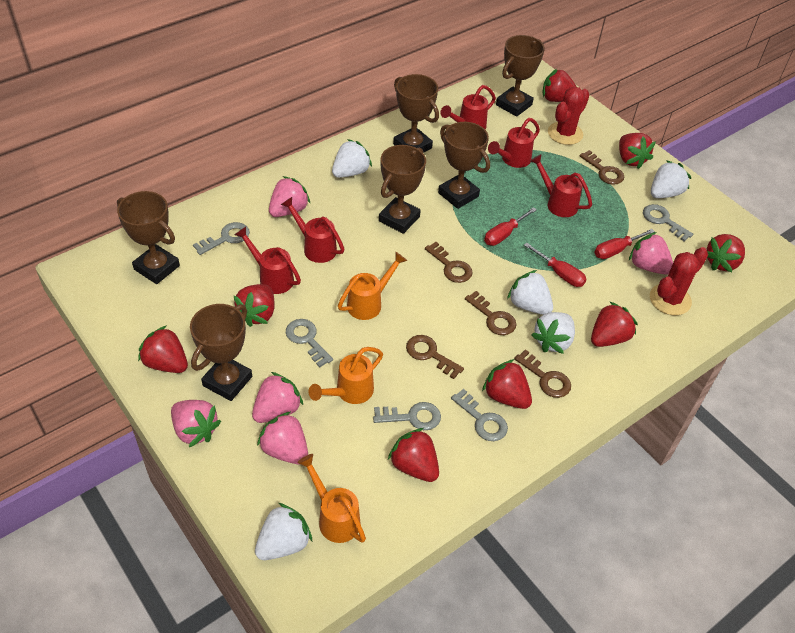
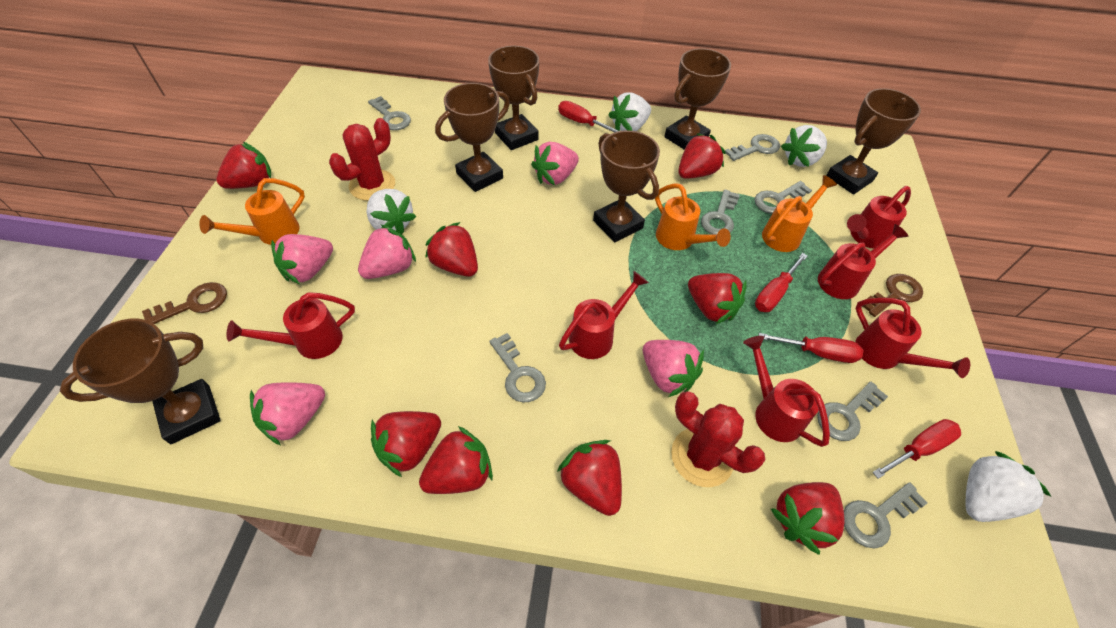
brown key: 5 -> 2
grey key: 5 -> 7
red screwdriver: 3 -> 4
red watering can: 5 -> 6
white strawberry: 5 -> 4

